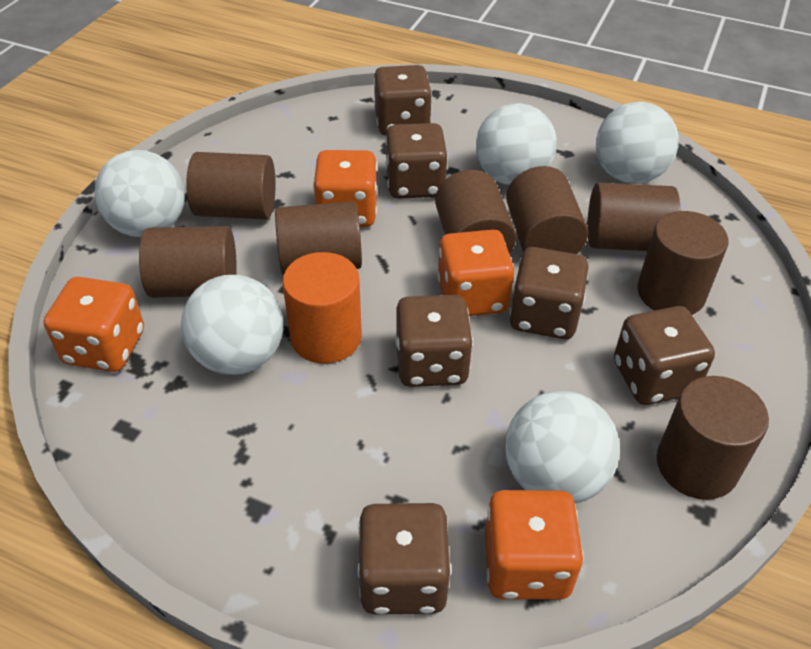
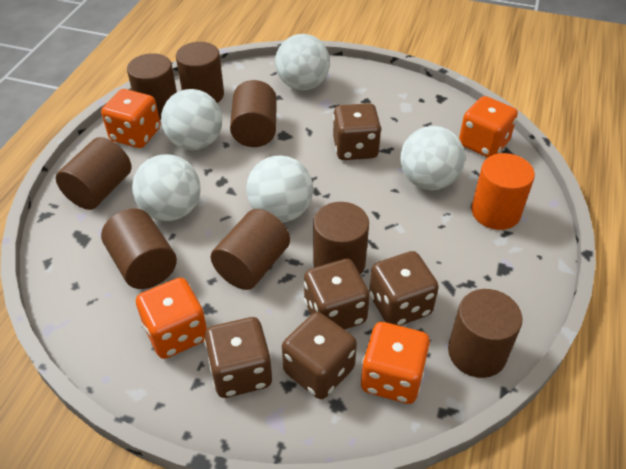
brown dice: 6 -> 5

